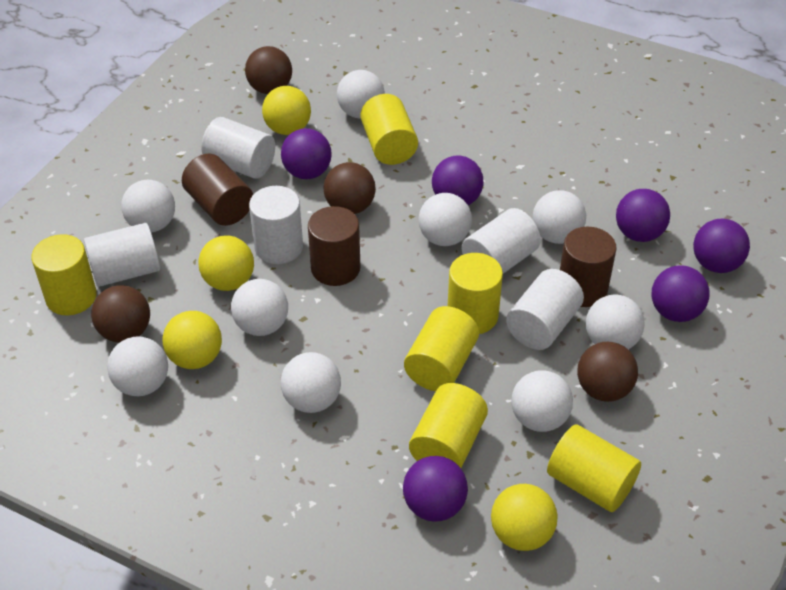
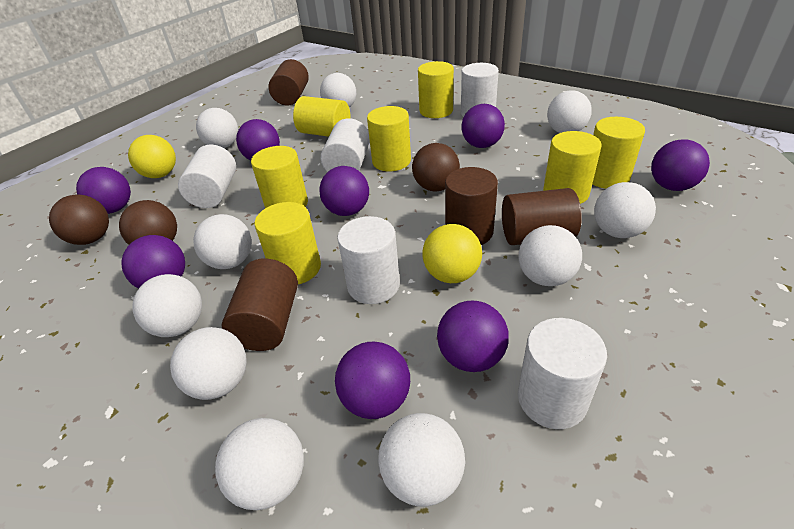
brown ball: 4 -> 3
brown cylinder: 3 -> 4
purple ball: 6 -> 8
white ball: 9 -> 10
yellow ball: 4 -> 2
yellow cylinder: 6 -> 7

